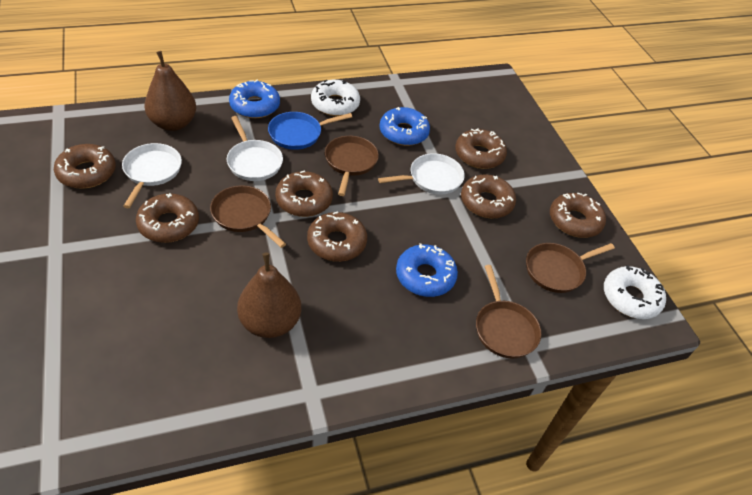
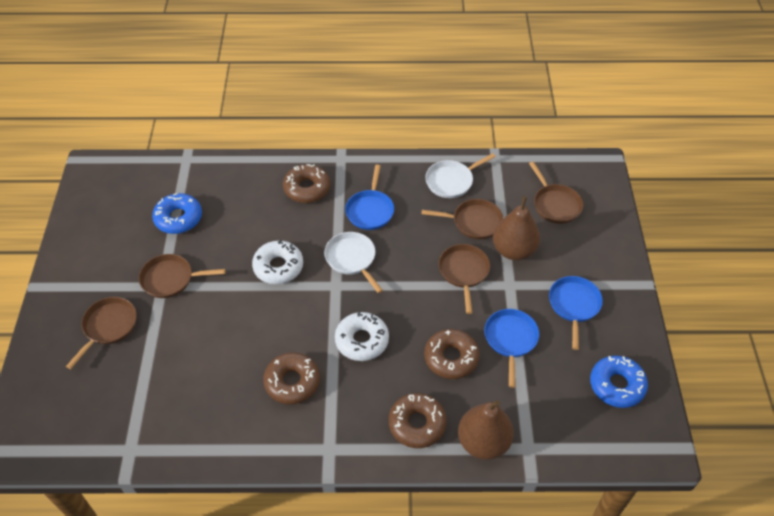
blue donut: 3 -> 2
blue pan: 1 -> 3
brown donut: 7 -> 4
brown pan: 4 -> 5
white pan: 3 -> 2

